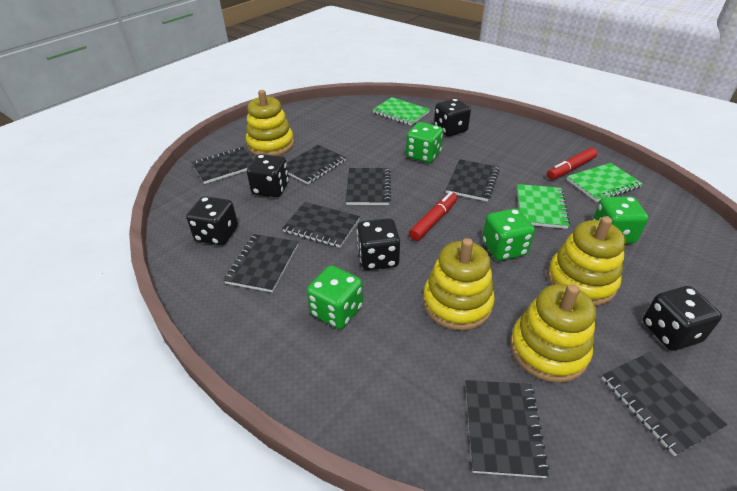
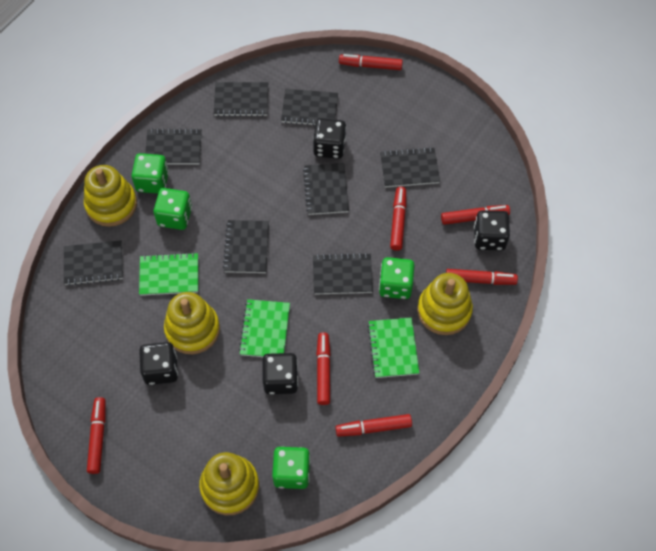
black dice: 5 -> 4
red marker: 2 -> 7

